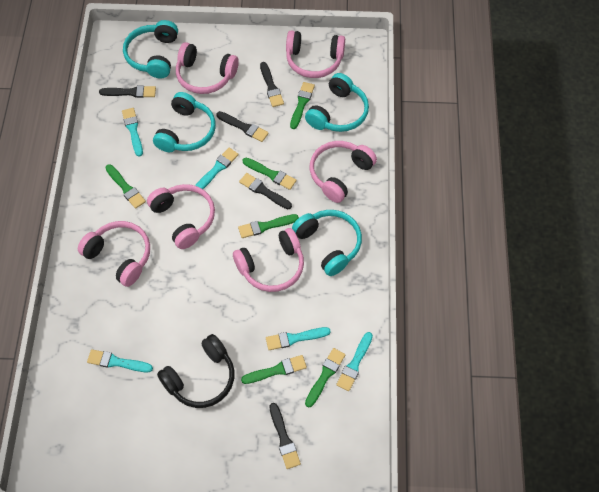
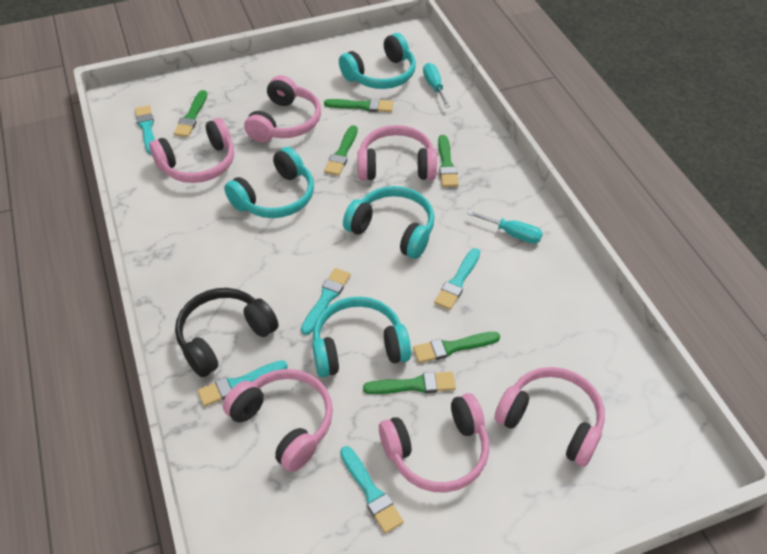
black brush: 5 -> 0
turquoise screwdriver: 0 -> 2

